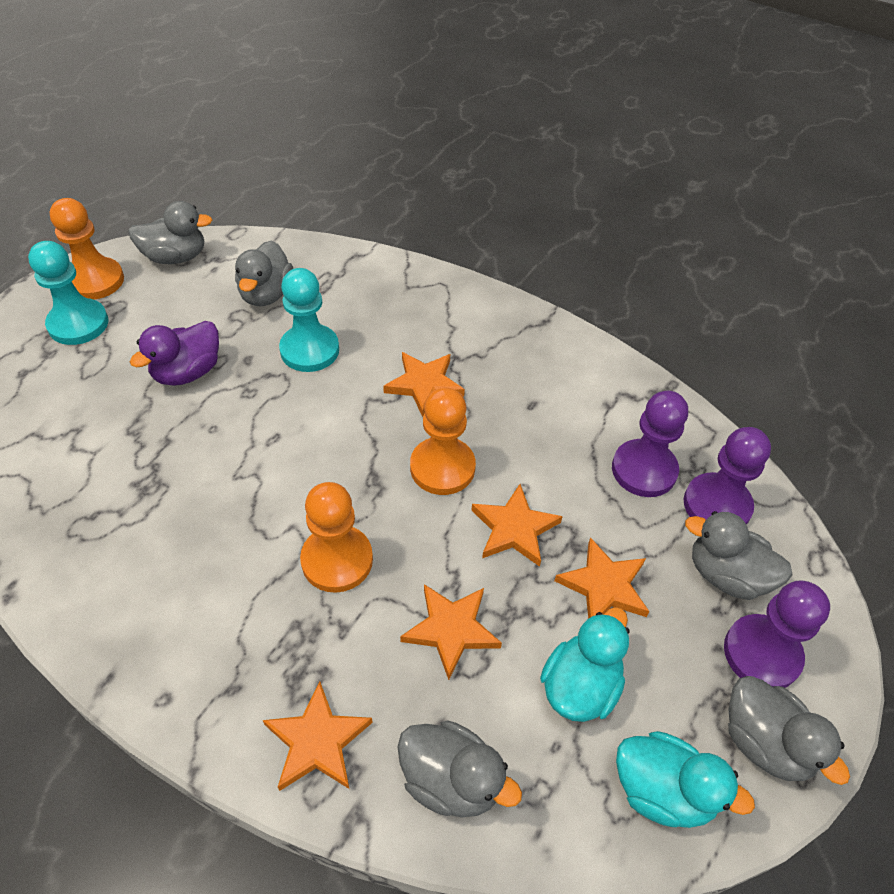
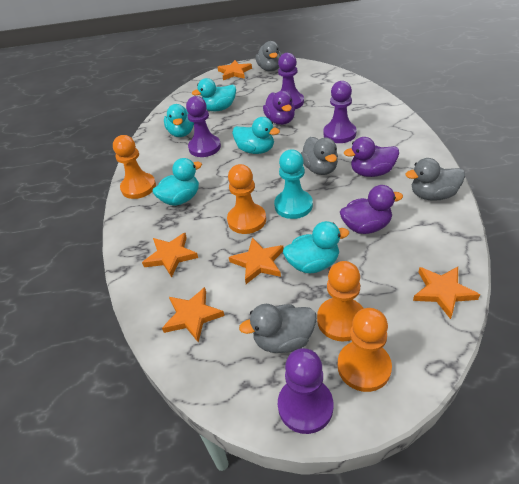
grey duck: 5 -> 4
orange pawn: 3 -> 4
purple duck: 1 -> 3
purple pawn: 3 -> 4
turquoise duck: 2 -> 5
turquoise pawn: 2 -> 1

